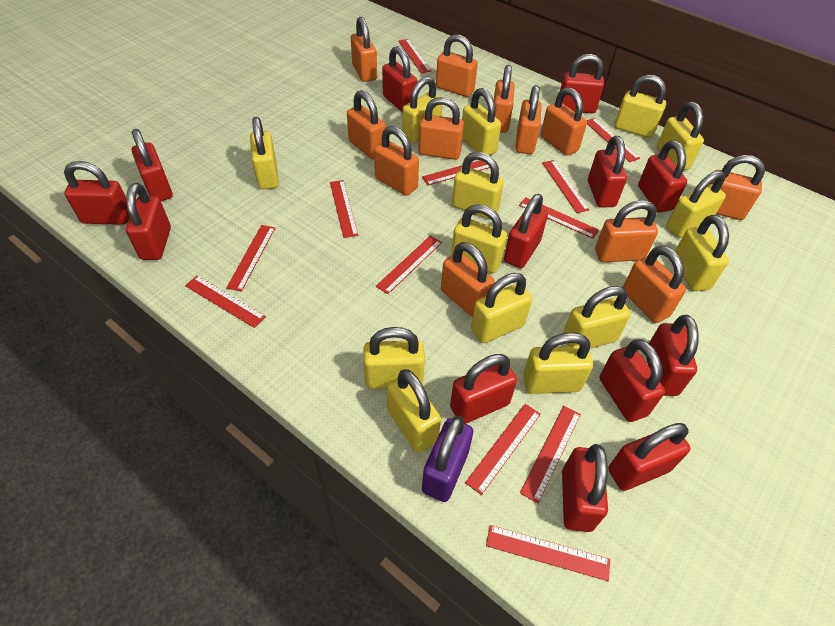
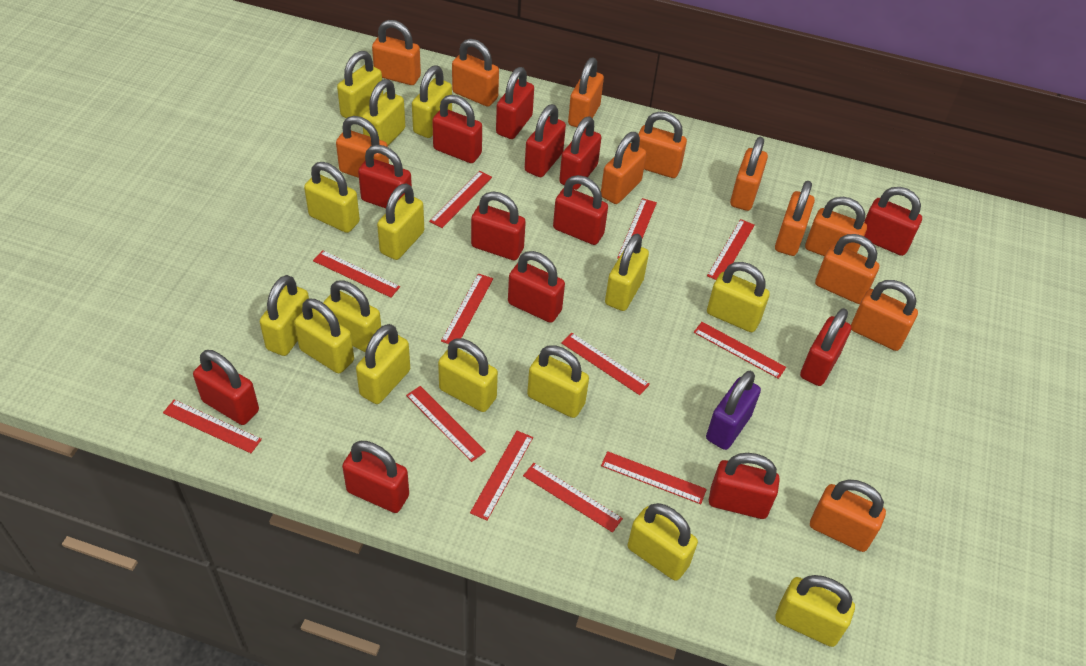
yellow padlock: 14 -> 15

